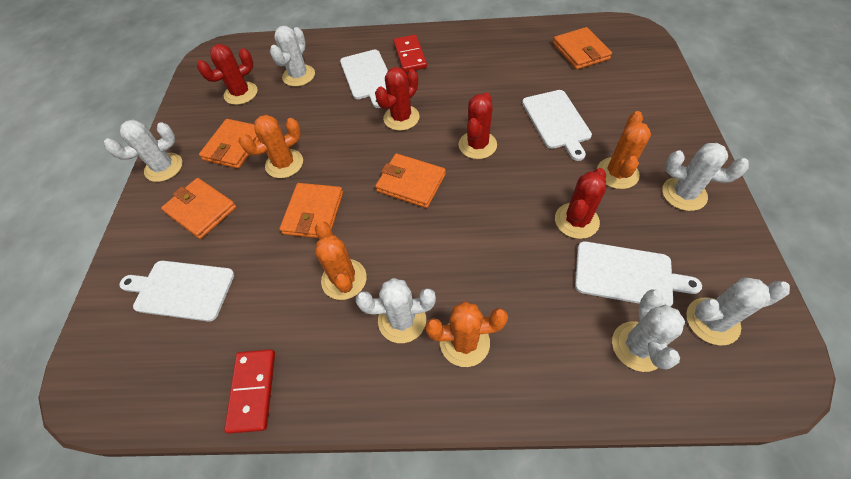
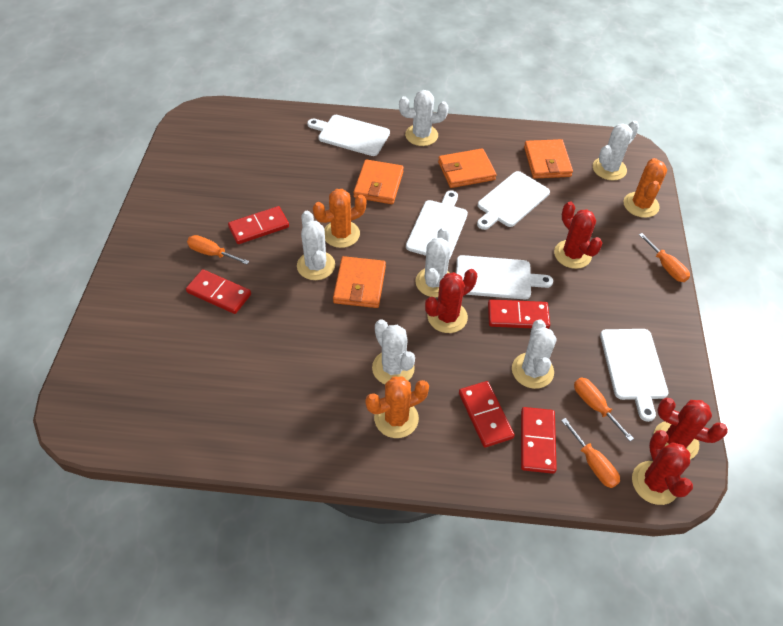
orange cactus: 4 -> 3
orange screwdriver: 0 -> 4
orange wallet: 5 -> 4
red domino: 2 -> 5
white cutting board: 4 -> 5

